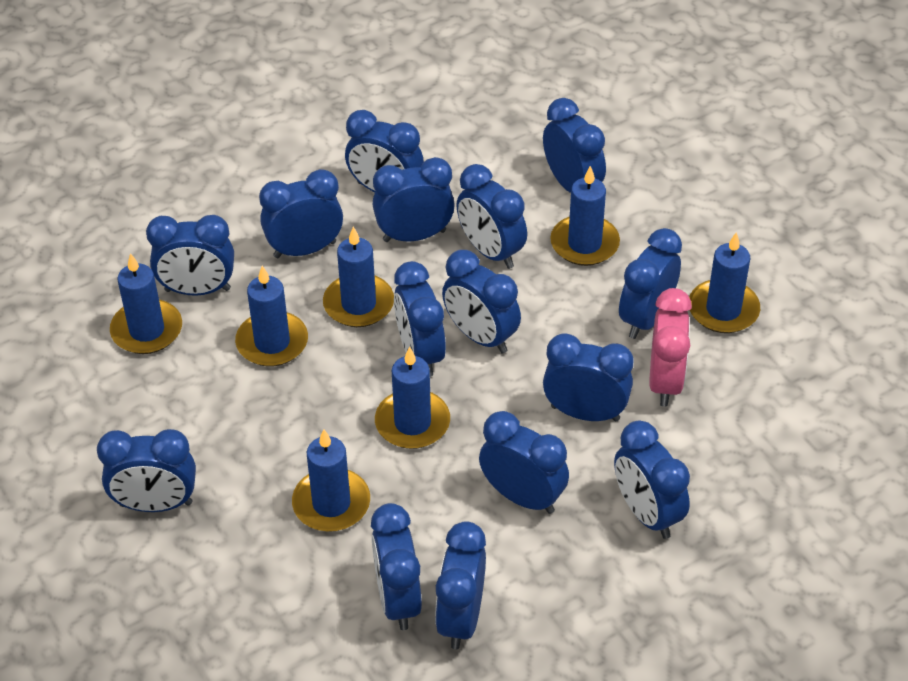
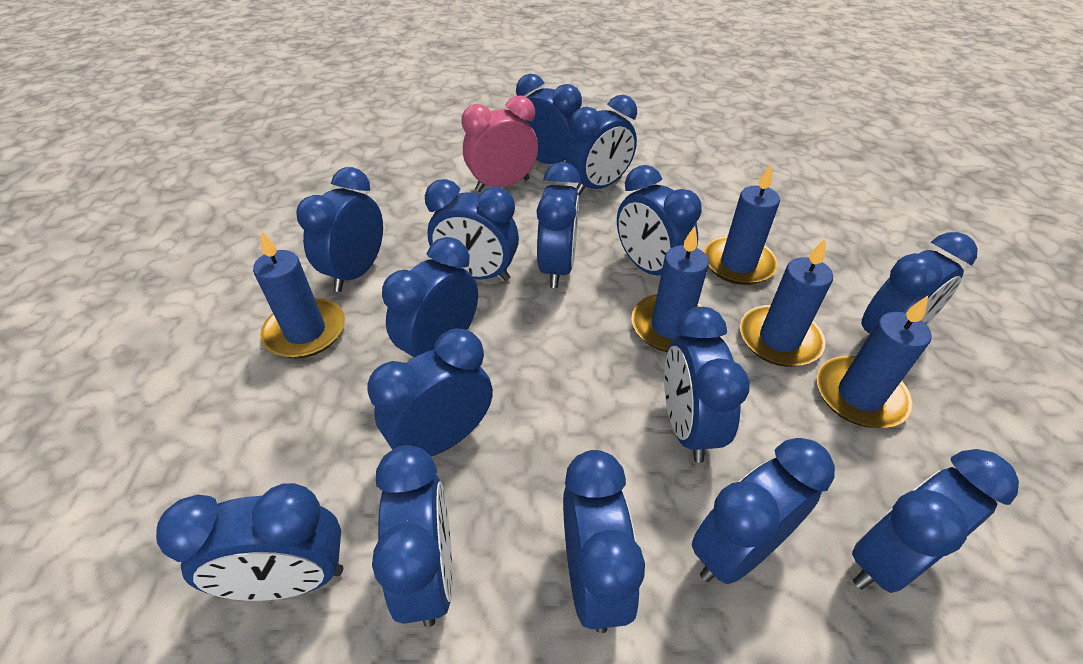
blue candle: 7 -> 5

